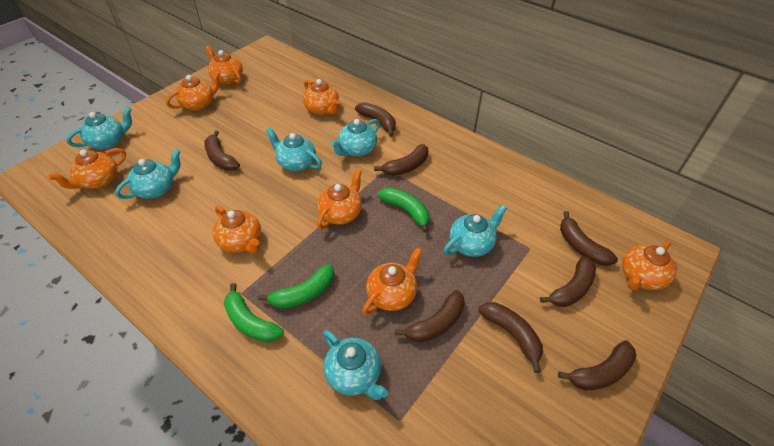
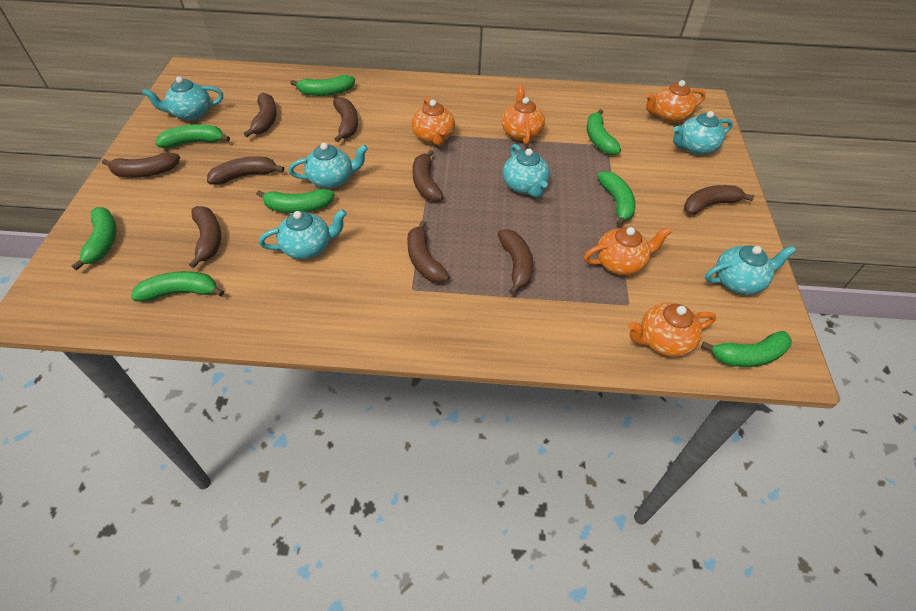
brown banana: 8 -> 9
green banana: 3 -> 8
orange teapot: 8 -> 5

